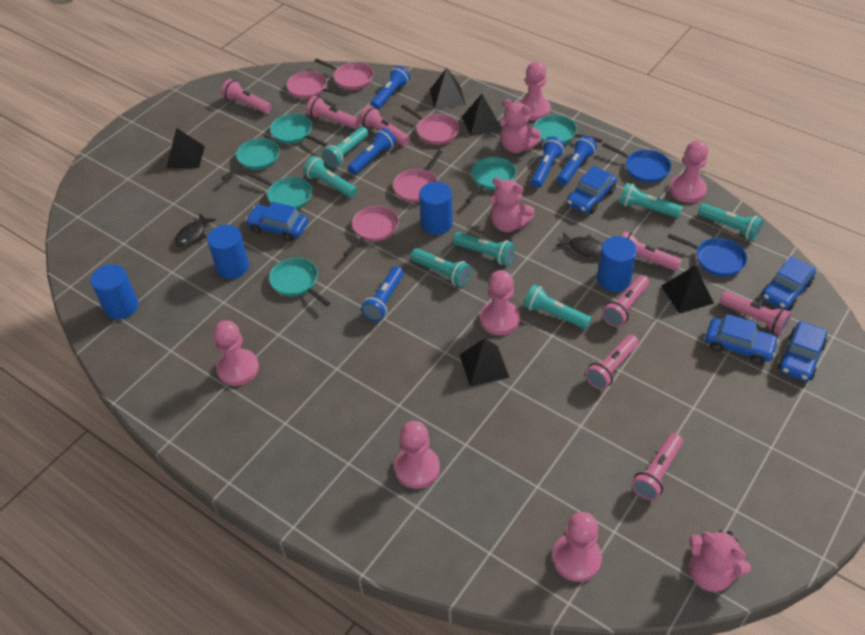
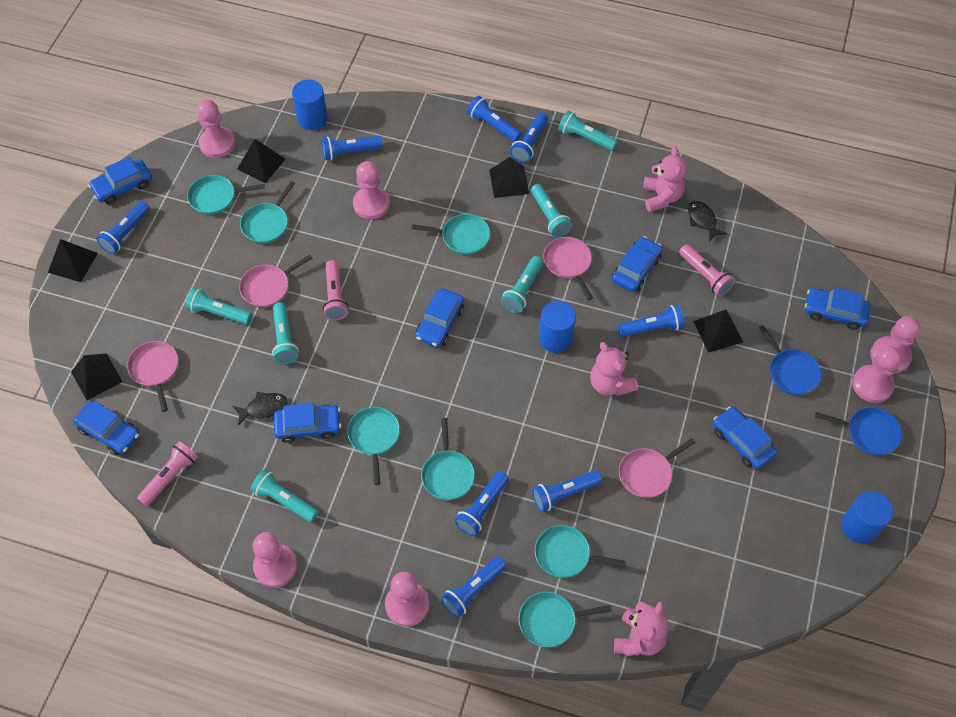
blue car: 5 -> 7
blue cylinder: 4 -> 3
blue flashlight: 5 -> 8
pink flashlight: 8 -> 3
pink pan: 5 -> 4
turquoise flashlight: 7 -> 6
turquoise pan: 6 -> 7

